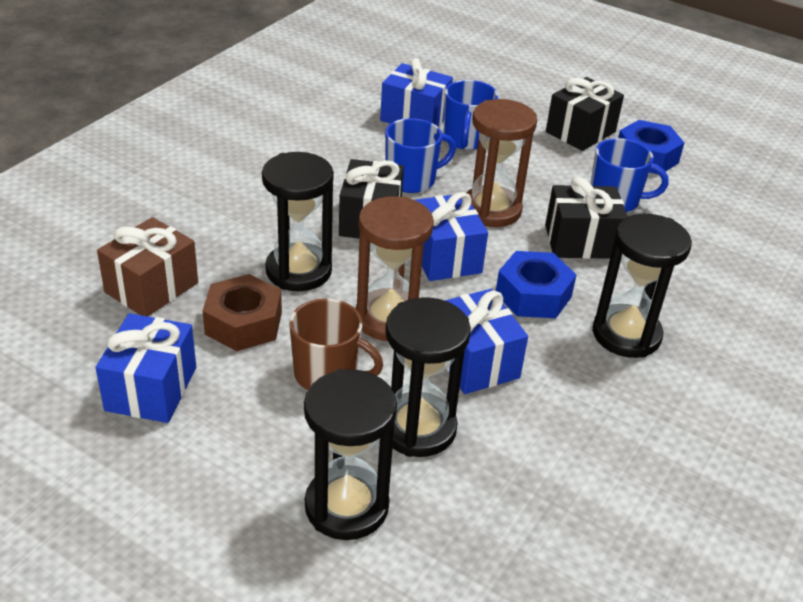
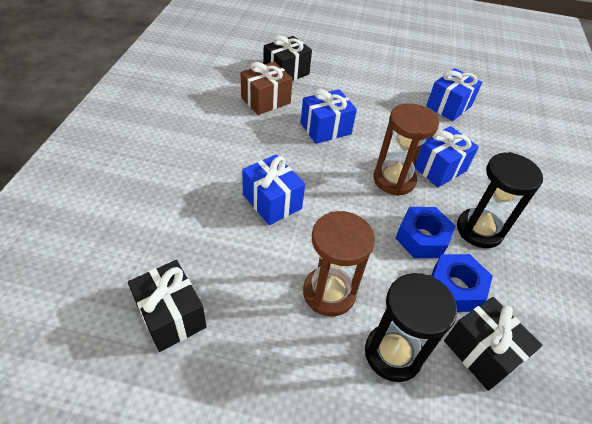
black hourglass: 4 -> 2
blue mug: 3 -> 0
brown mug: 1 -> 0
brown nut: 1 -> 0

